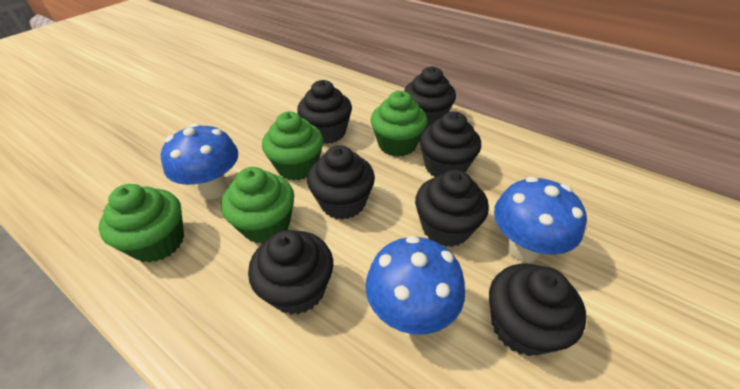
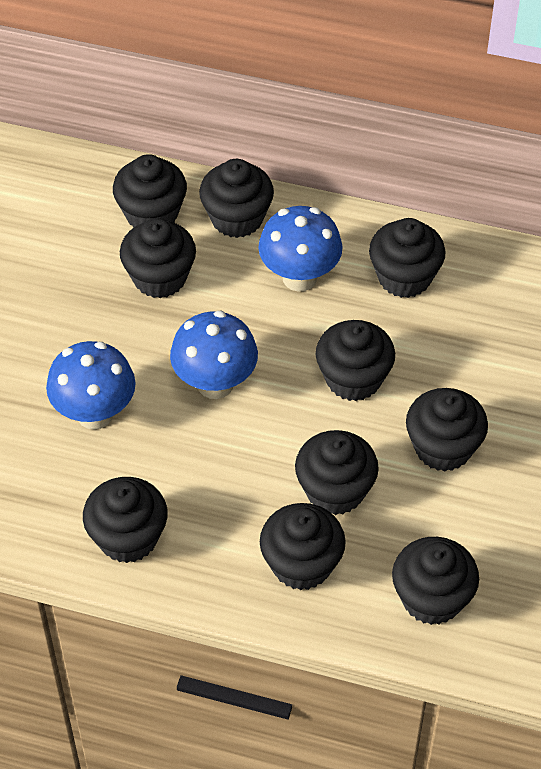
black cupcake: 7 -> 10
green cupcake: 4 -> 0

